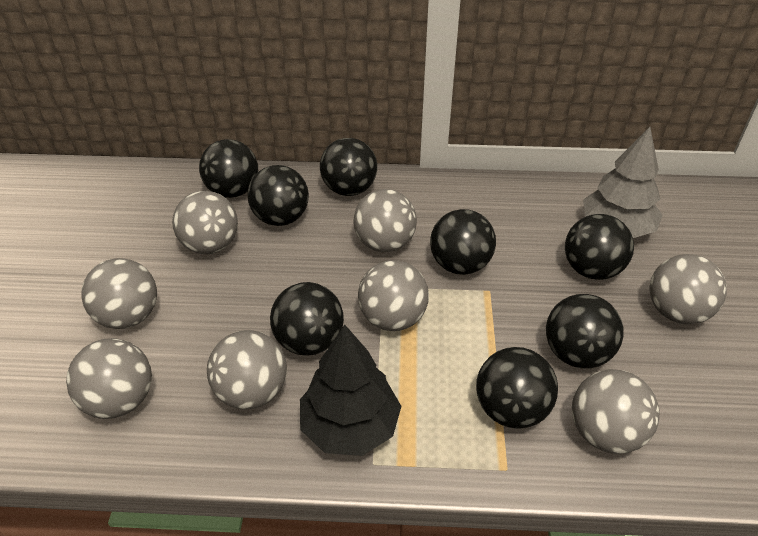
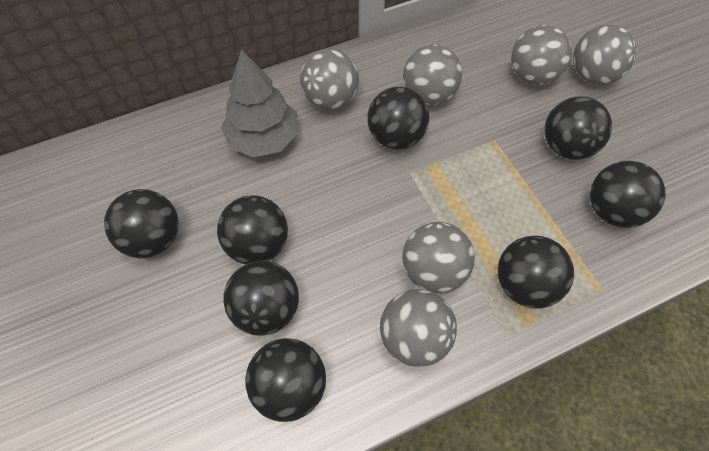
black tree: 1 -> 0
grey ball: 8 -> 6

